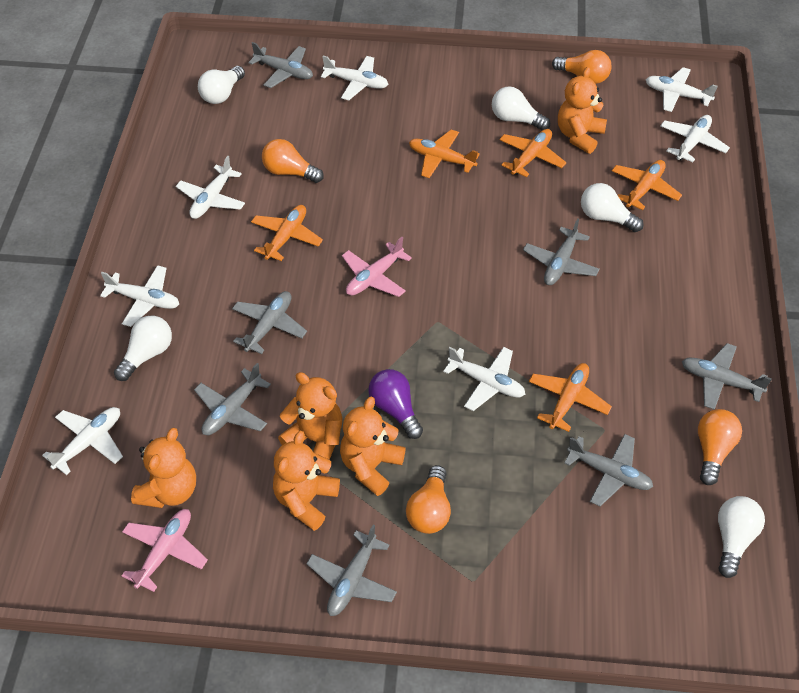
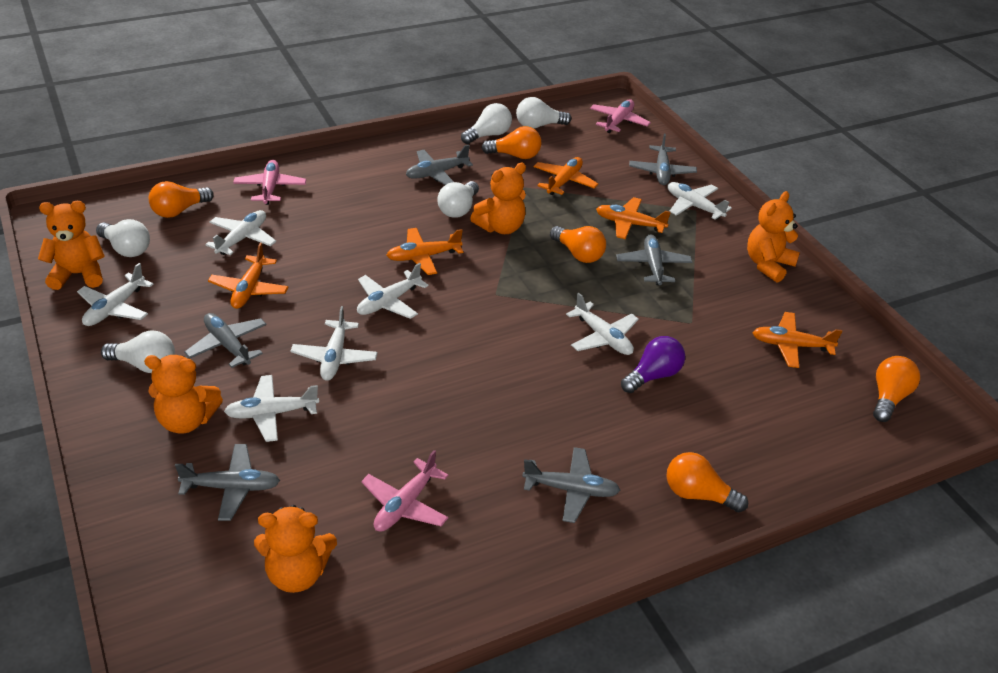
grey plane: 7 -> 6
orange light bulb: 4 -> 5
pink plane: 2 -> 3

